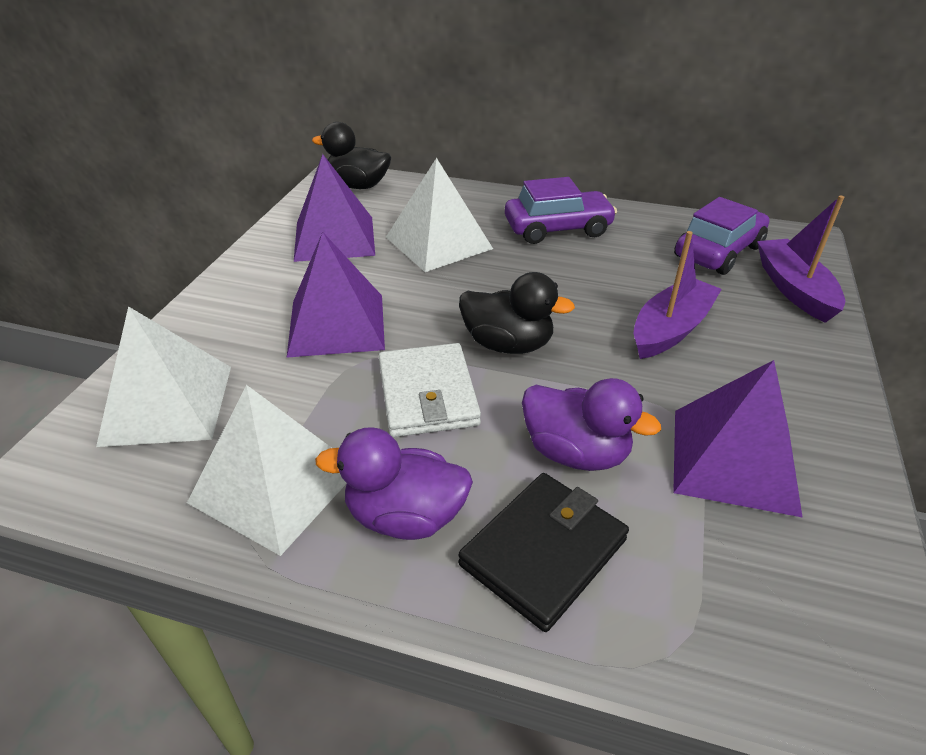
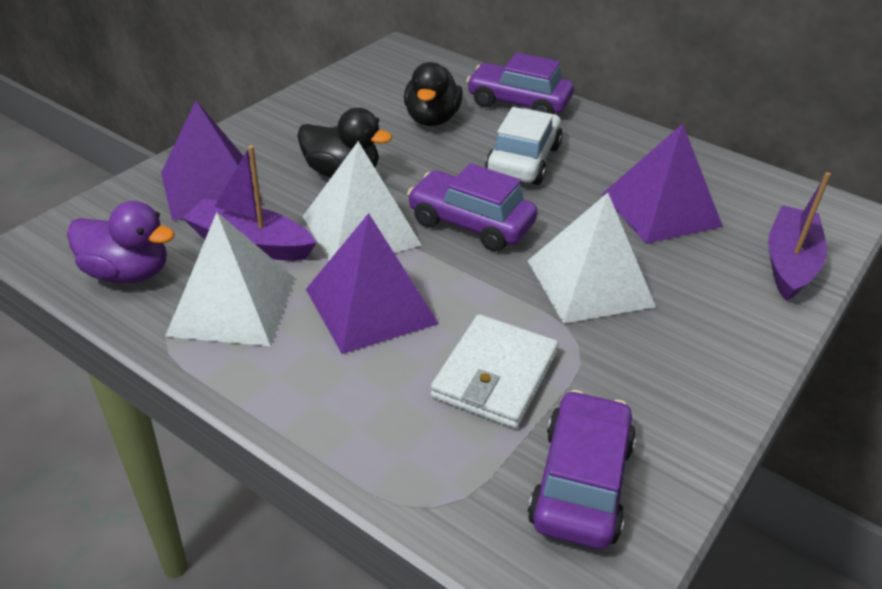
black wallet: 1 -> 0
purple car: 2 -> 3
purple duck: 2 -> 1
white car: 0 -> 1

